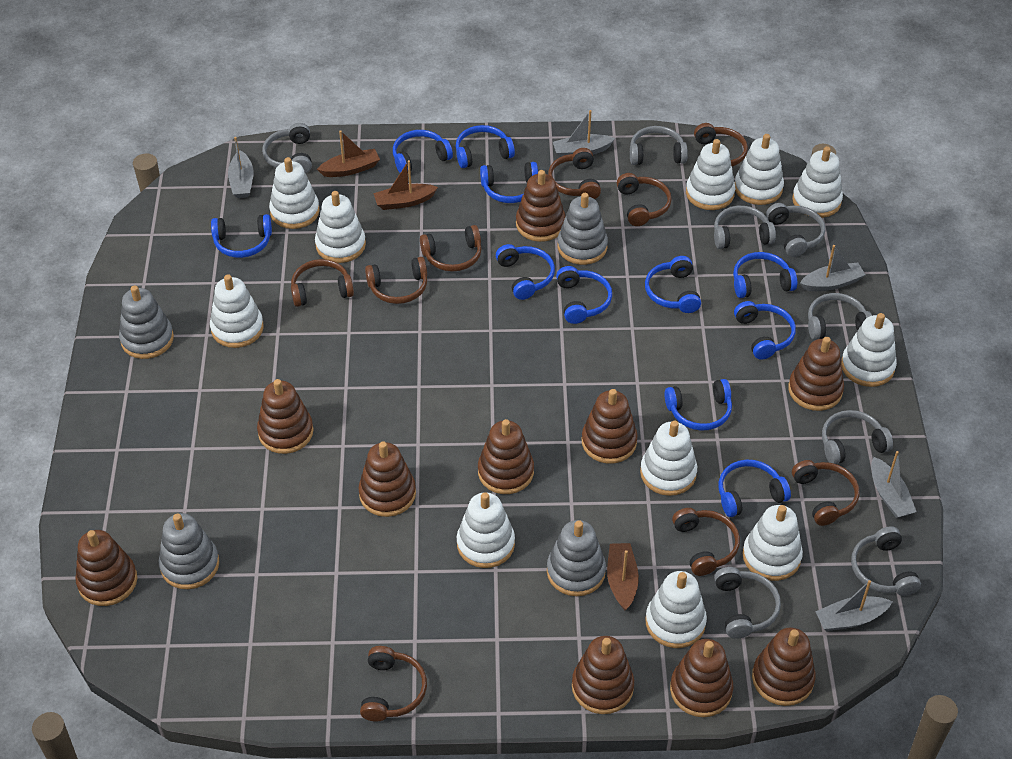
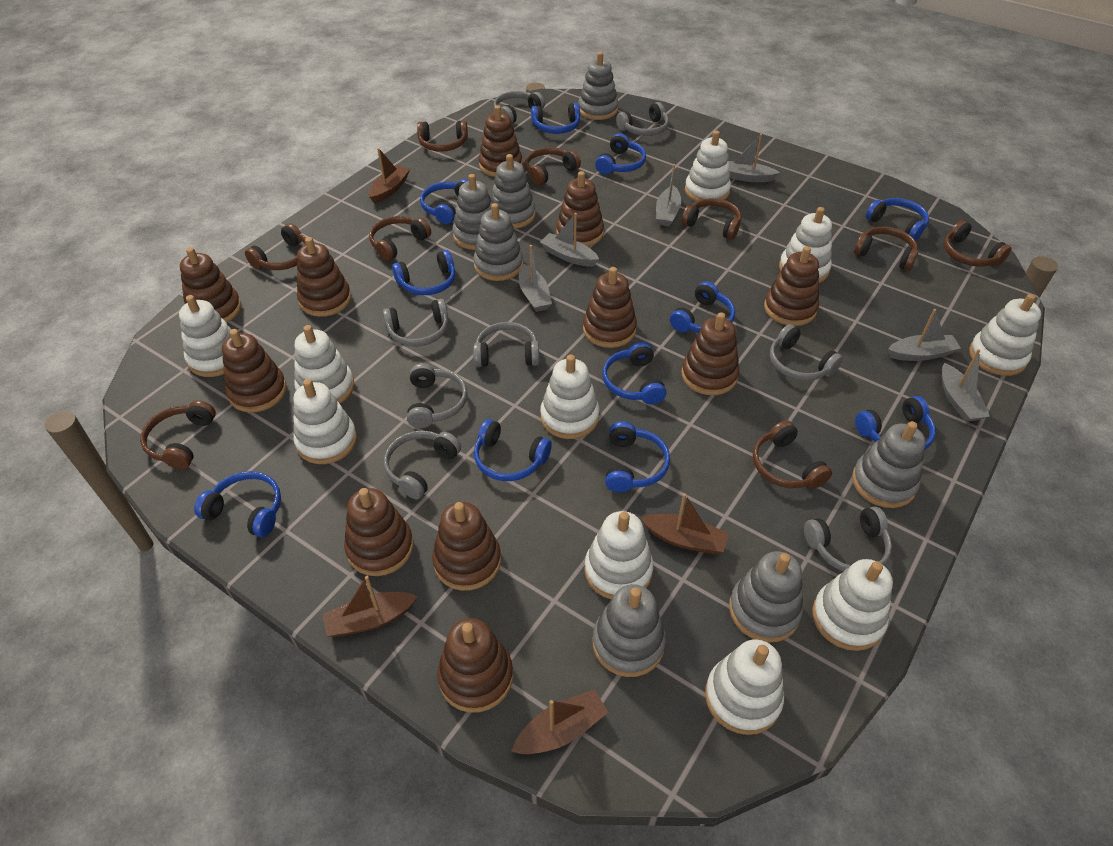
brown boat: 3 -> 4
brown stacking toy: 10 -> 11
grey boat: 5 -> 6
grey stacking toy: 4 -> 7
white stacking toy: 11 -> 10

